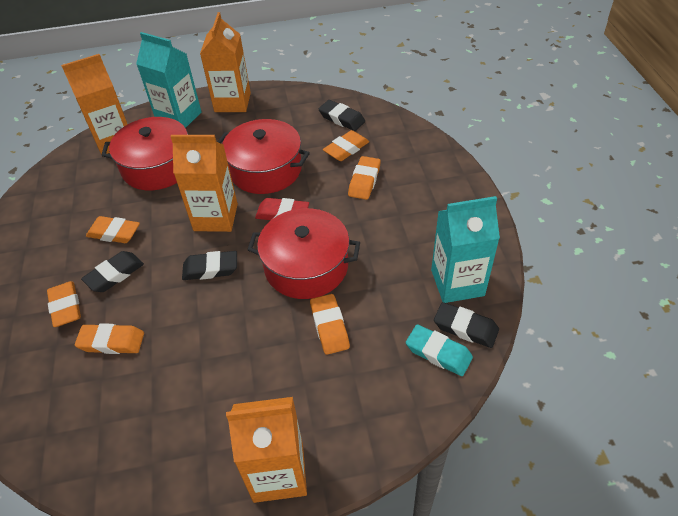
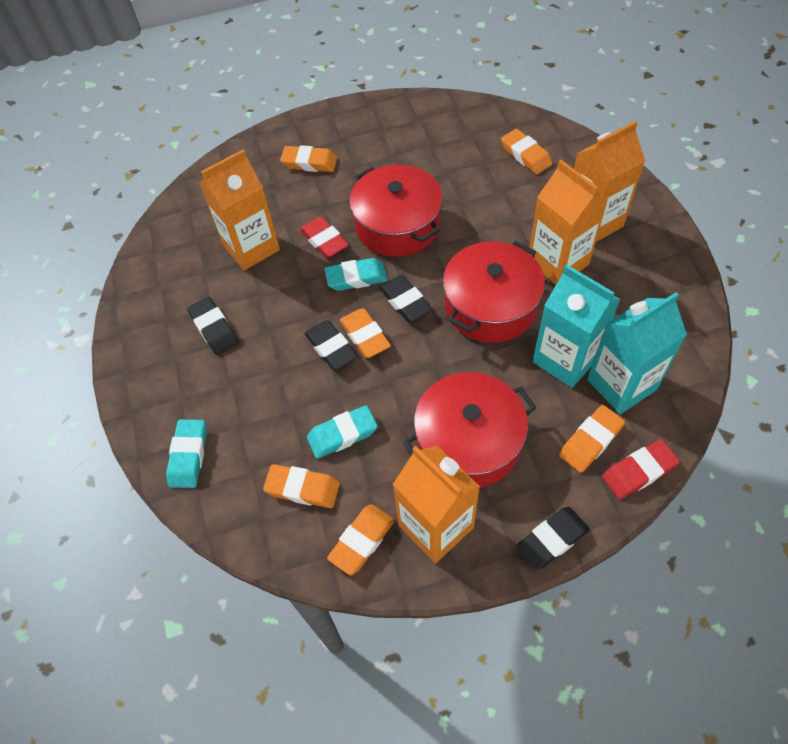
red eraser: 1 -> 2
turquoise eraser: 1 -> 3

